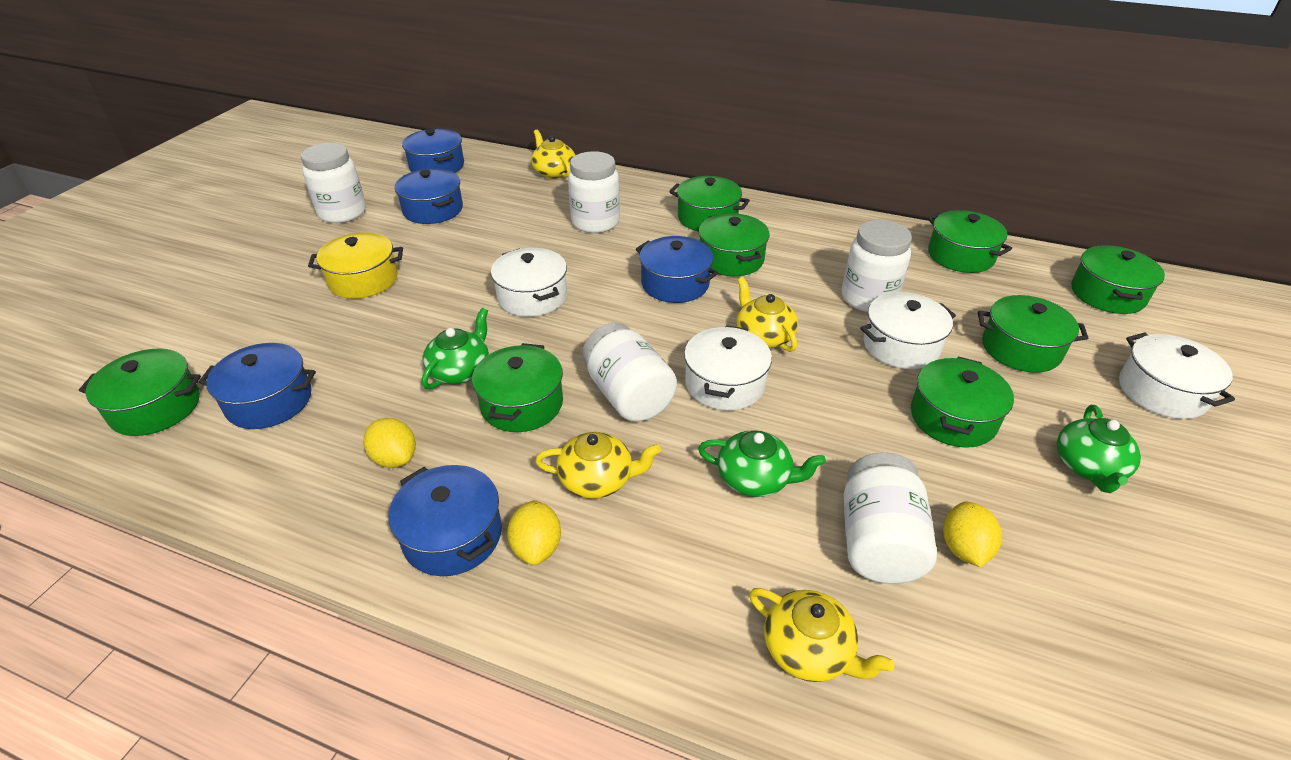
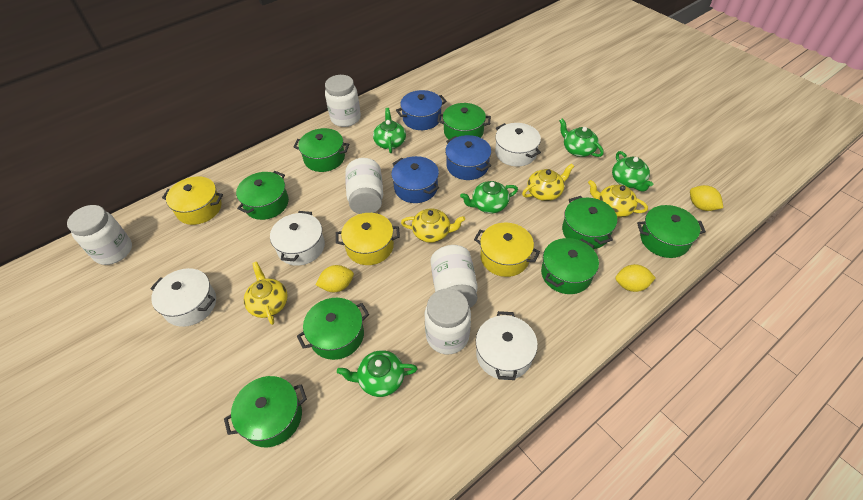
blue pot: 5 -> 3
green teapot: 3 -> 5
yellow pot: 1 -> 3

